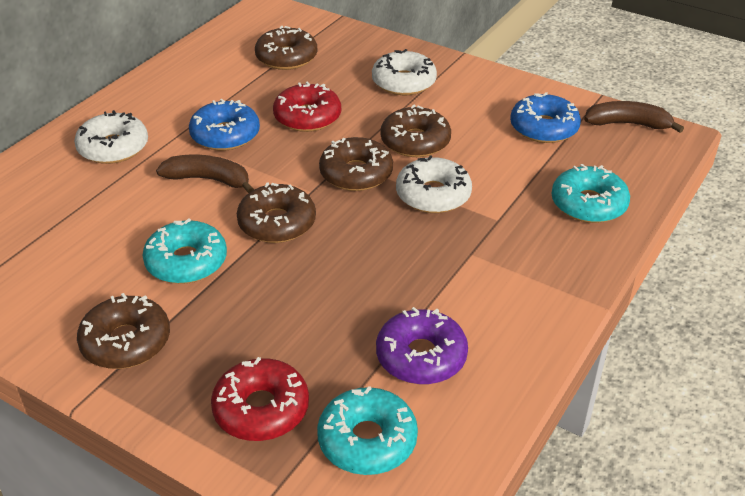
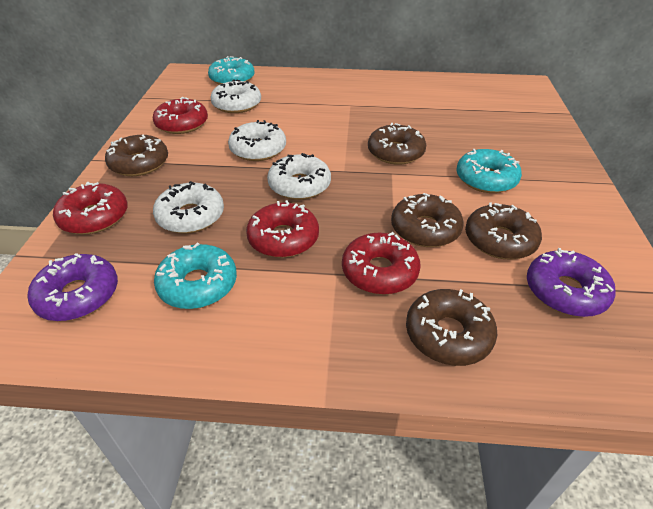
blue donut: 2 -> 0
brown banana: 2 -> 0
purple donut: 1 -> 2
red donut: 2 -> 4
white donut: 3 -> 4

